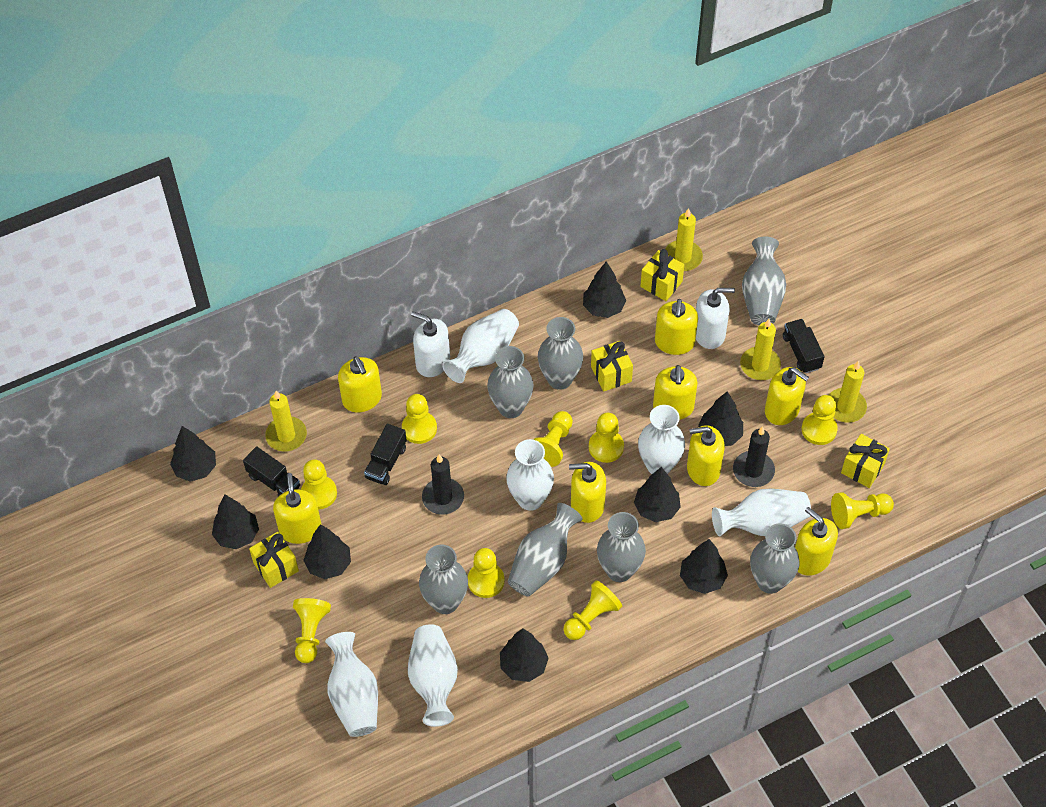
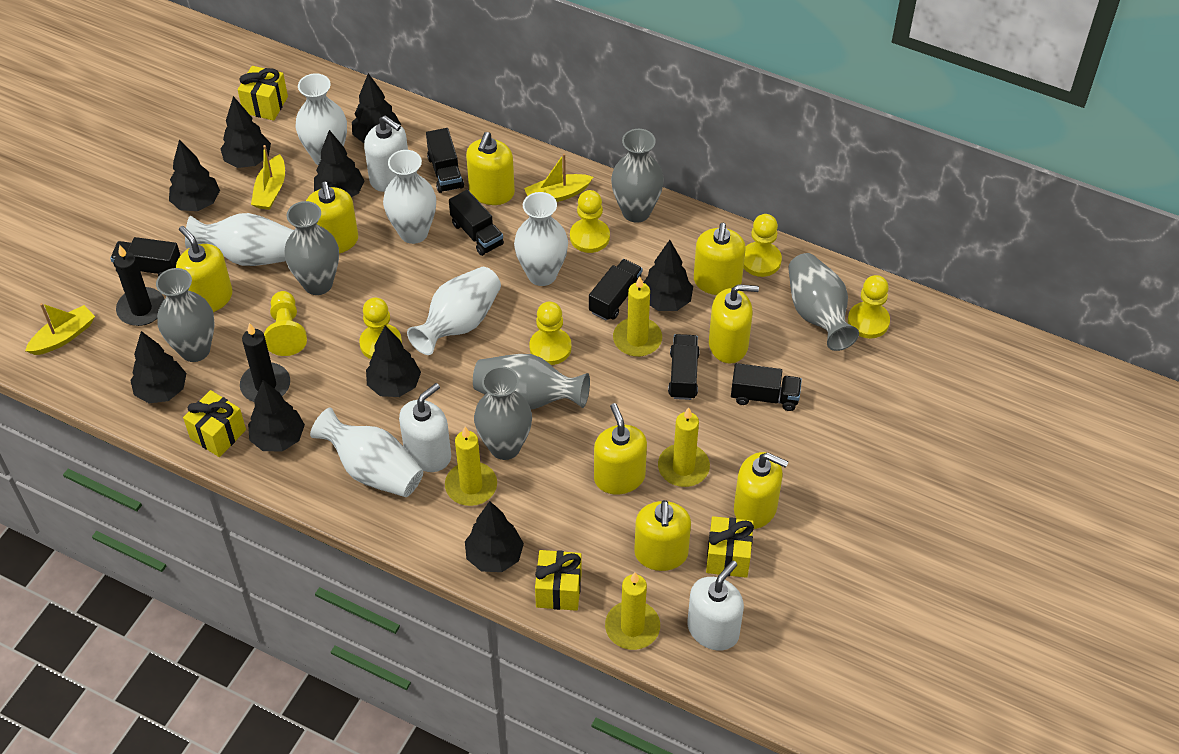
black tree: 8 -> 9
black truck: 3 -> 6
grey vase: 7 -> 6
white soap dispenser: 2 -> 3
yellow boat: 0 -> 3
yellow pawn: 9 -> 6

